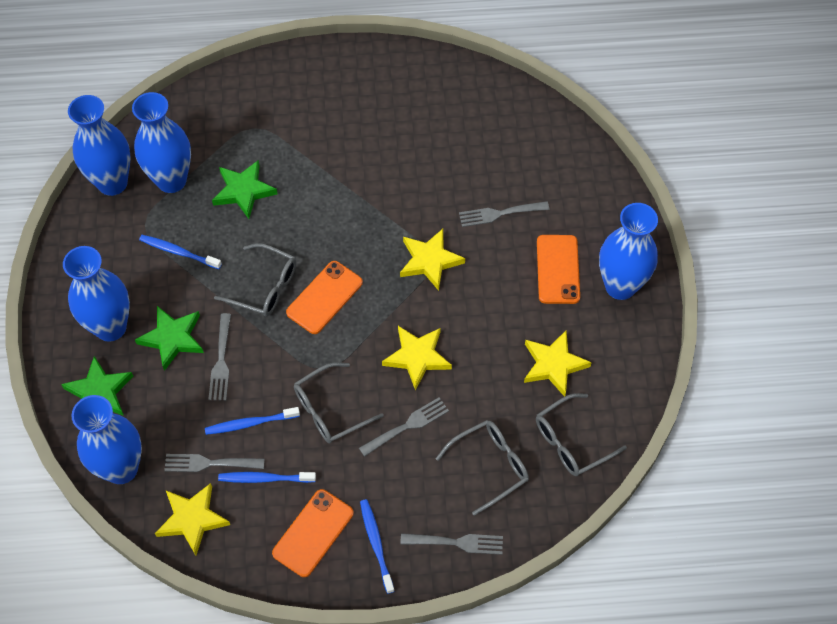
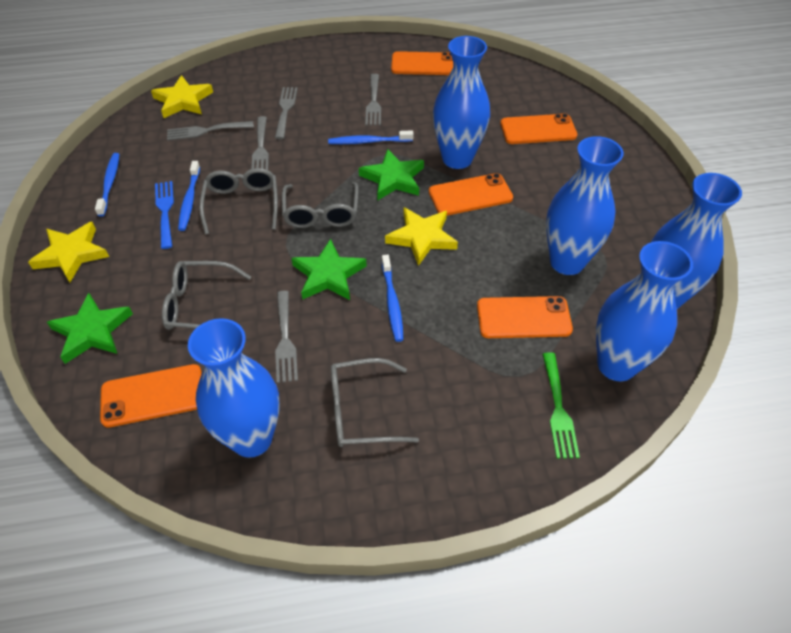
blue fork: 0 -> 1
green fork: 0 -> 1
orange phone: 3 -> 5
yellow star: 4 -> 3

